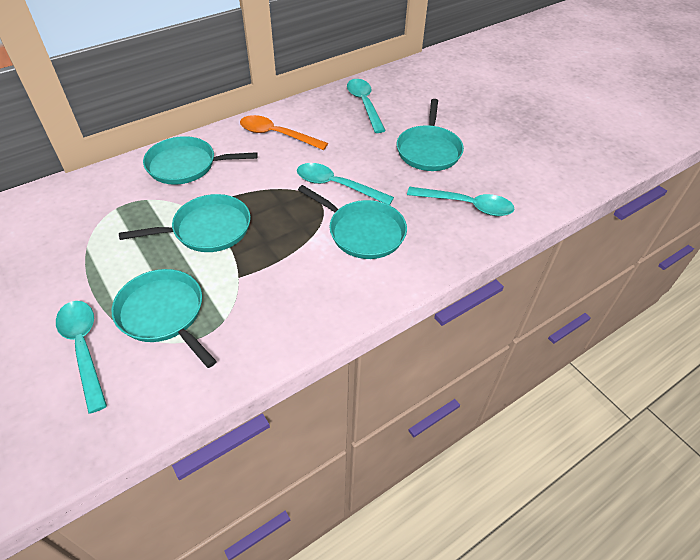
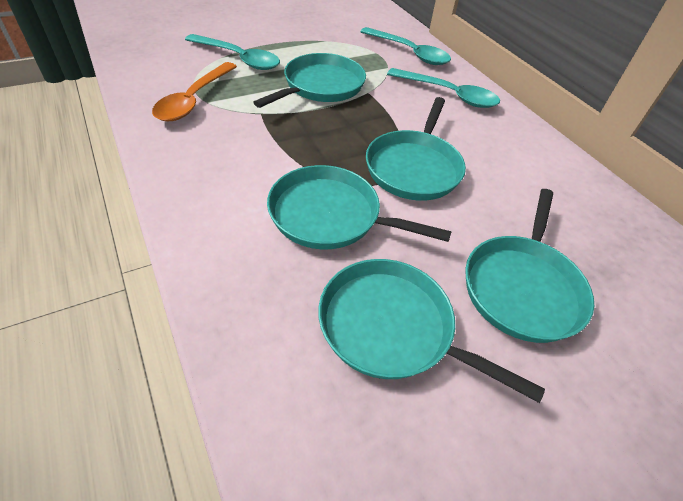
turquoise spoon: 4 -> 3

